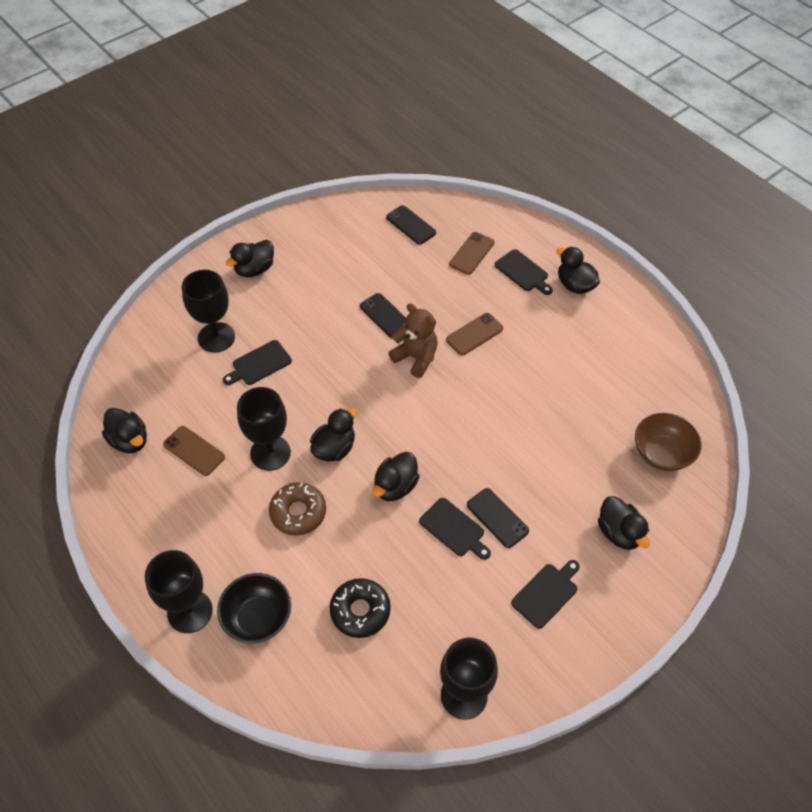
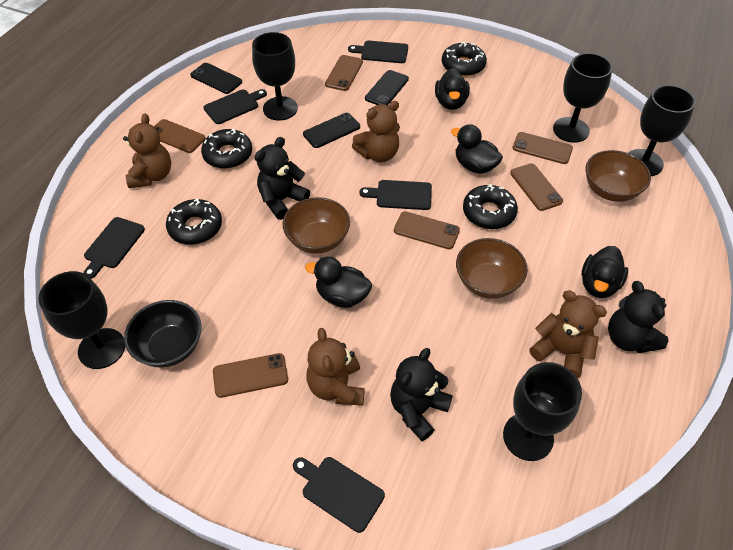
black cutting board: 4 -> 5
black donut: 1 -> 4
black duck: 6 -> 4
black goblet: 4 -> 5
black teddy bear: 0 -> 3
brown bowl: 1 -> 3
brown donut: 1 -> 0
brown phone: 3 -> 6
brown teddy bear: 1 -> 4

